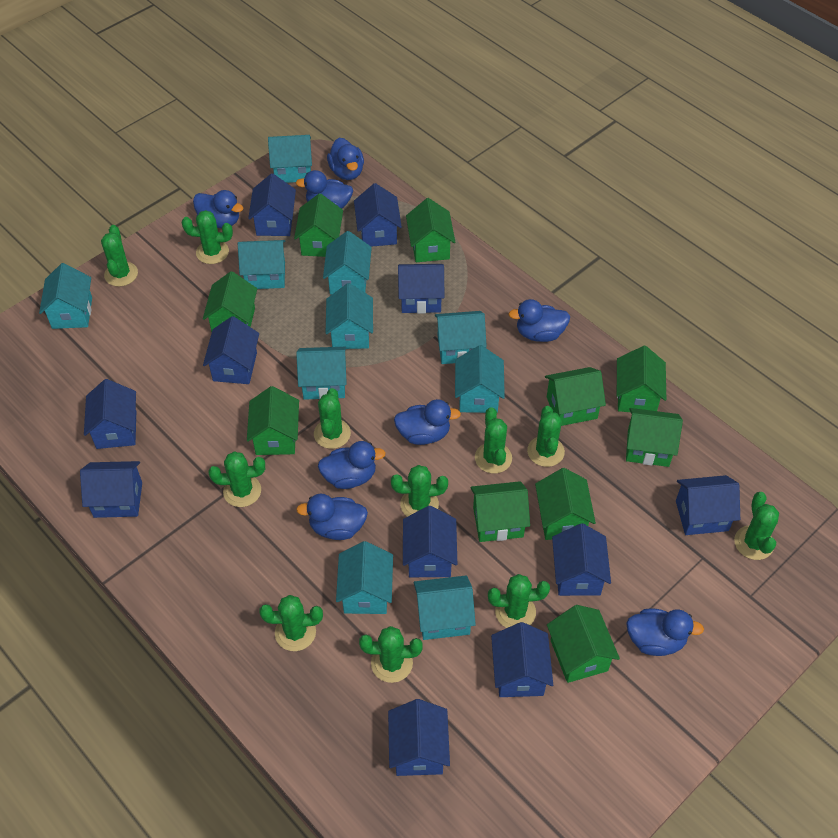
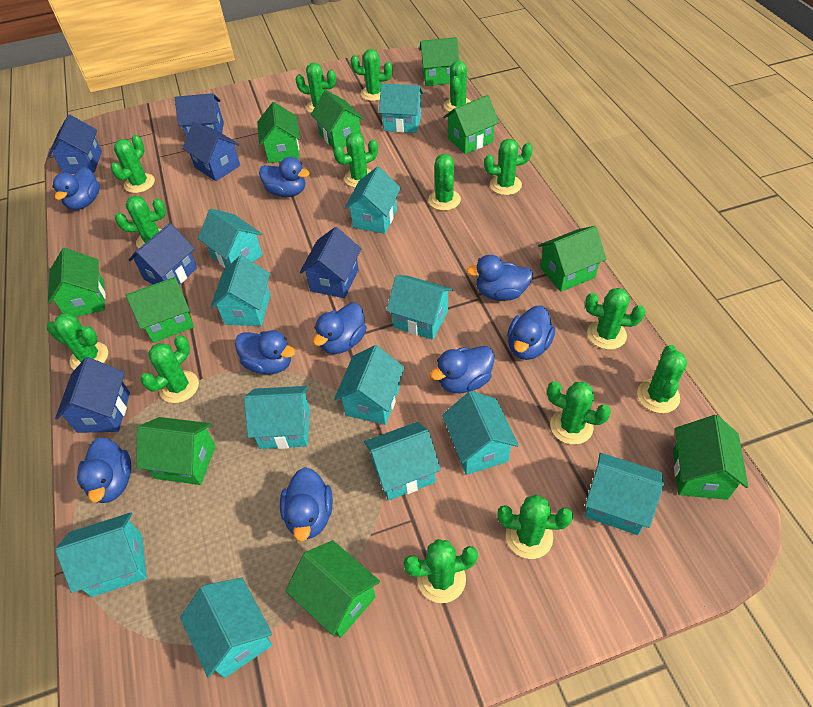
blue duck: 8 -> 9
blue house: 11 -> 6
green cactus: 11 -> 15
turquoise house: 10 -> 12

